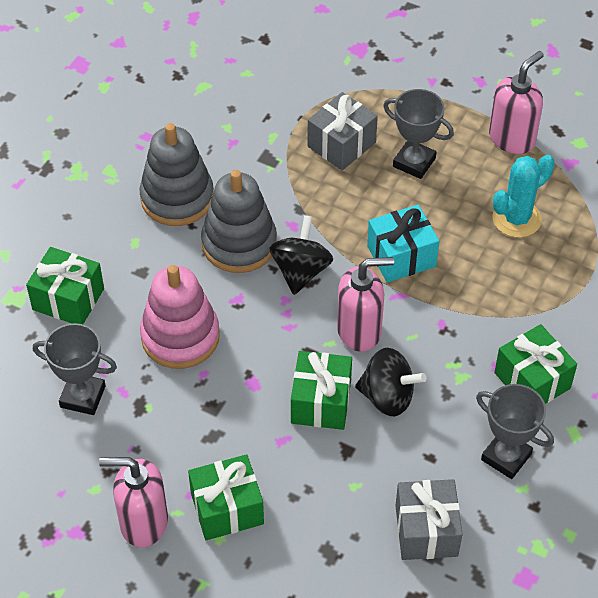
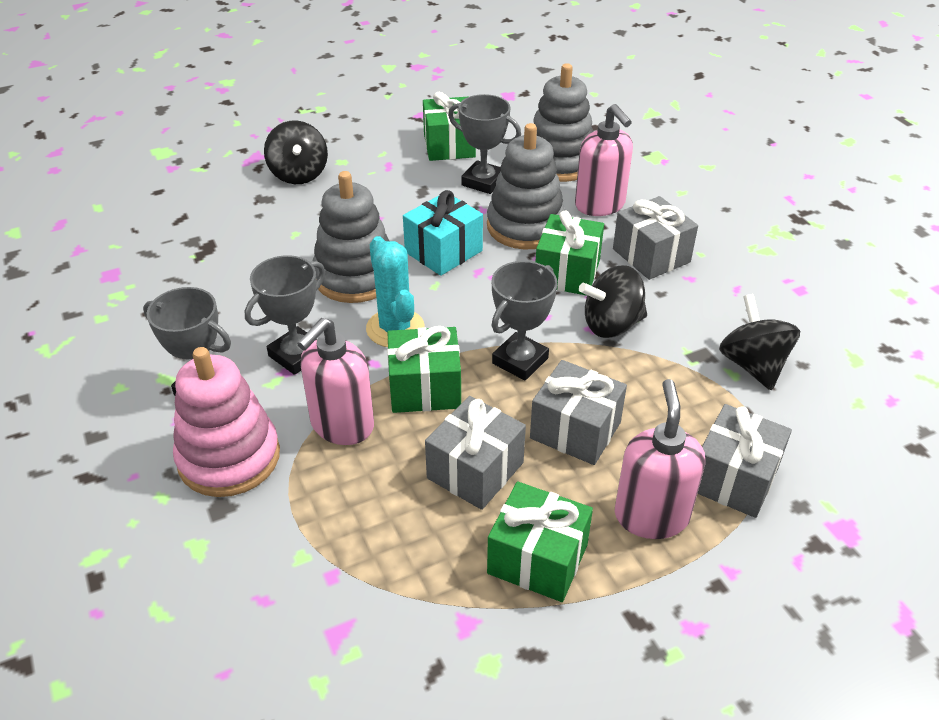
black spinning top: 2 -> 3
grey gift: 2 -> 4
grey stacking toy: 2 -> 3
grey trophy: 3 -> 4

